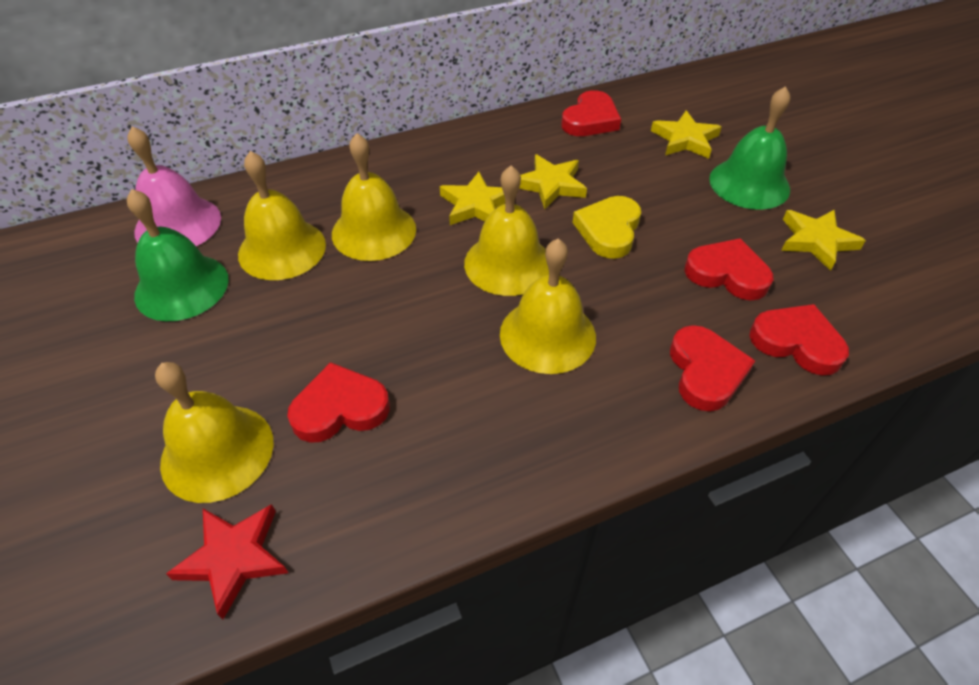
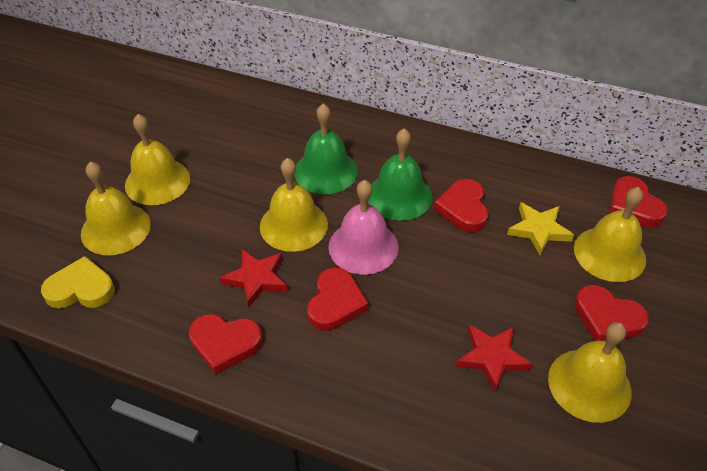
red star: 1 -> 2
yellow star: 4 -> 1

